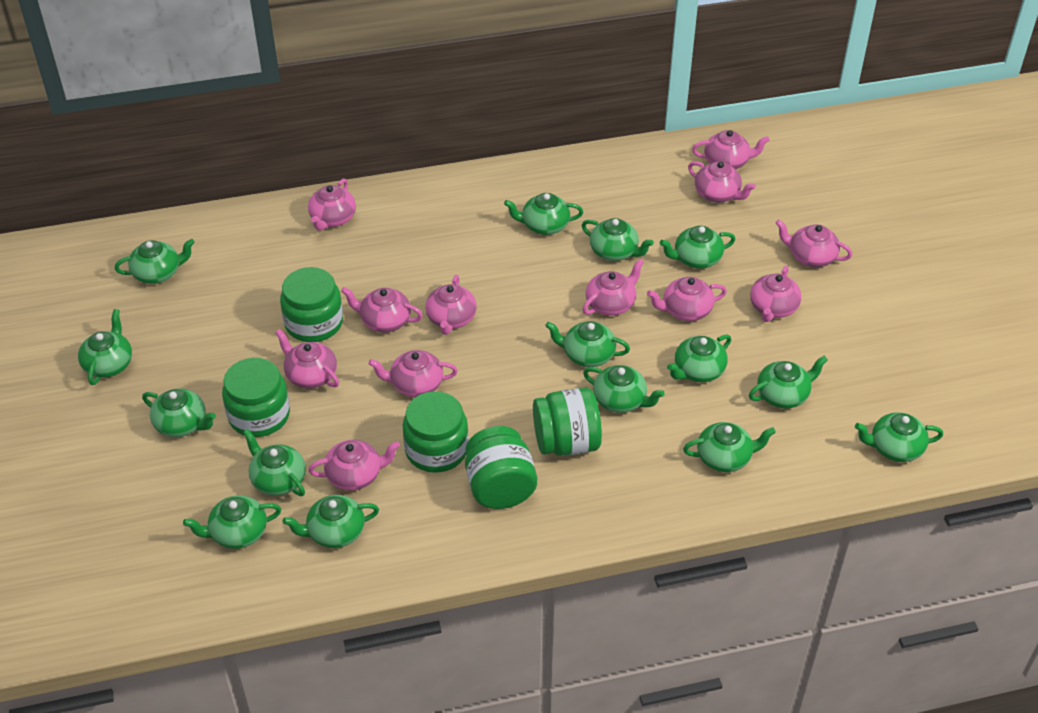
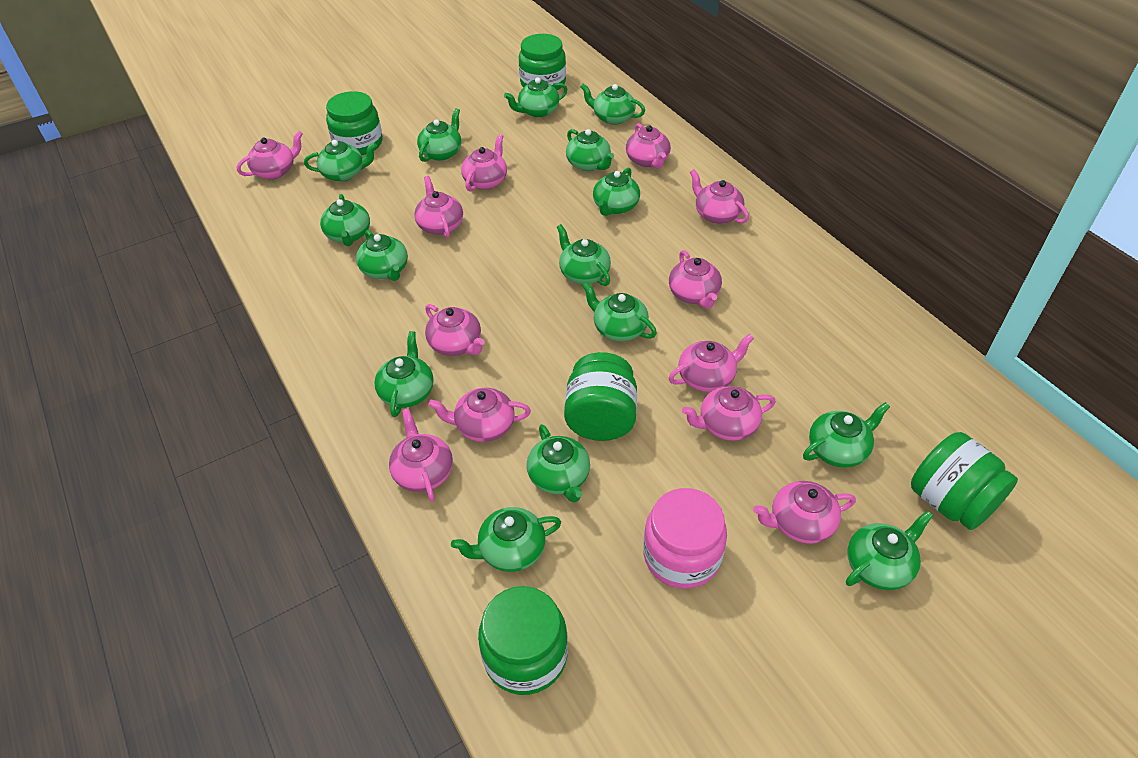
pink jar: 0 -> 1

